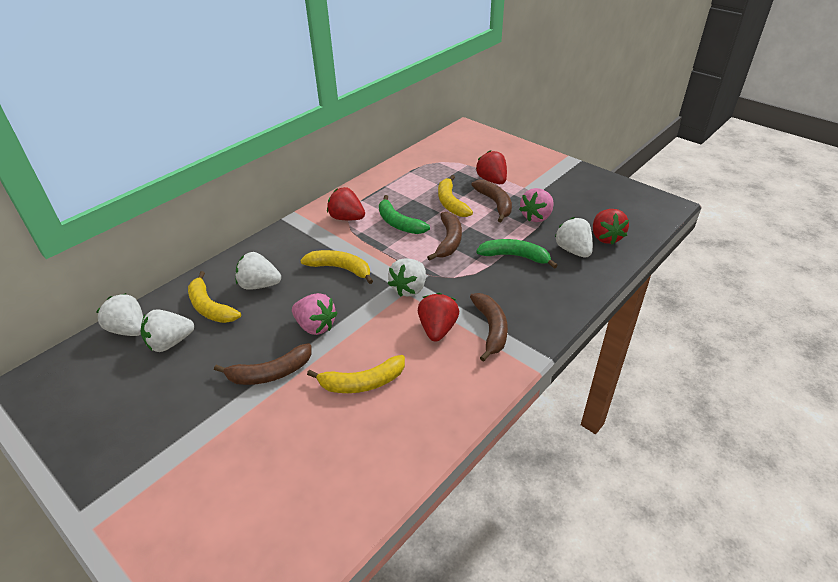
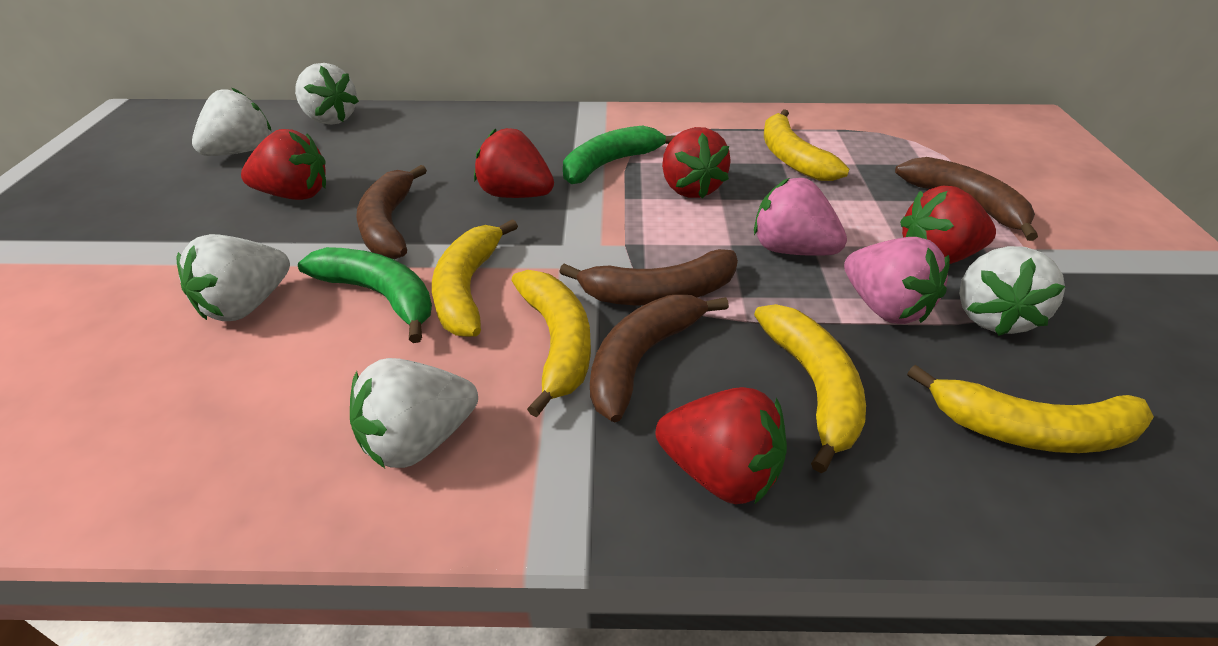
red strawberry: 4 -> 5
yellow banana: 4 -> 5

